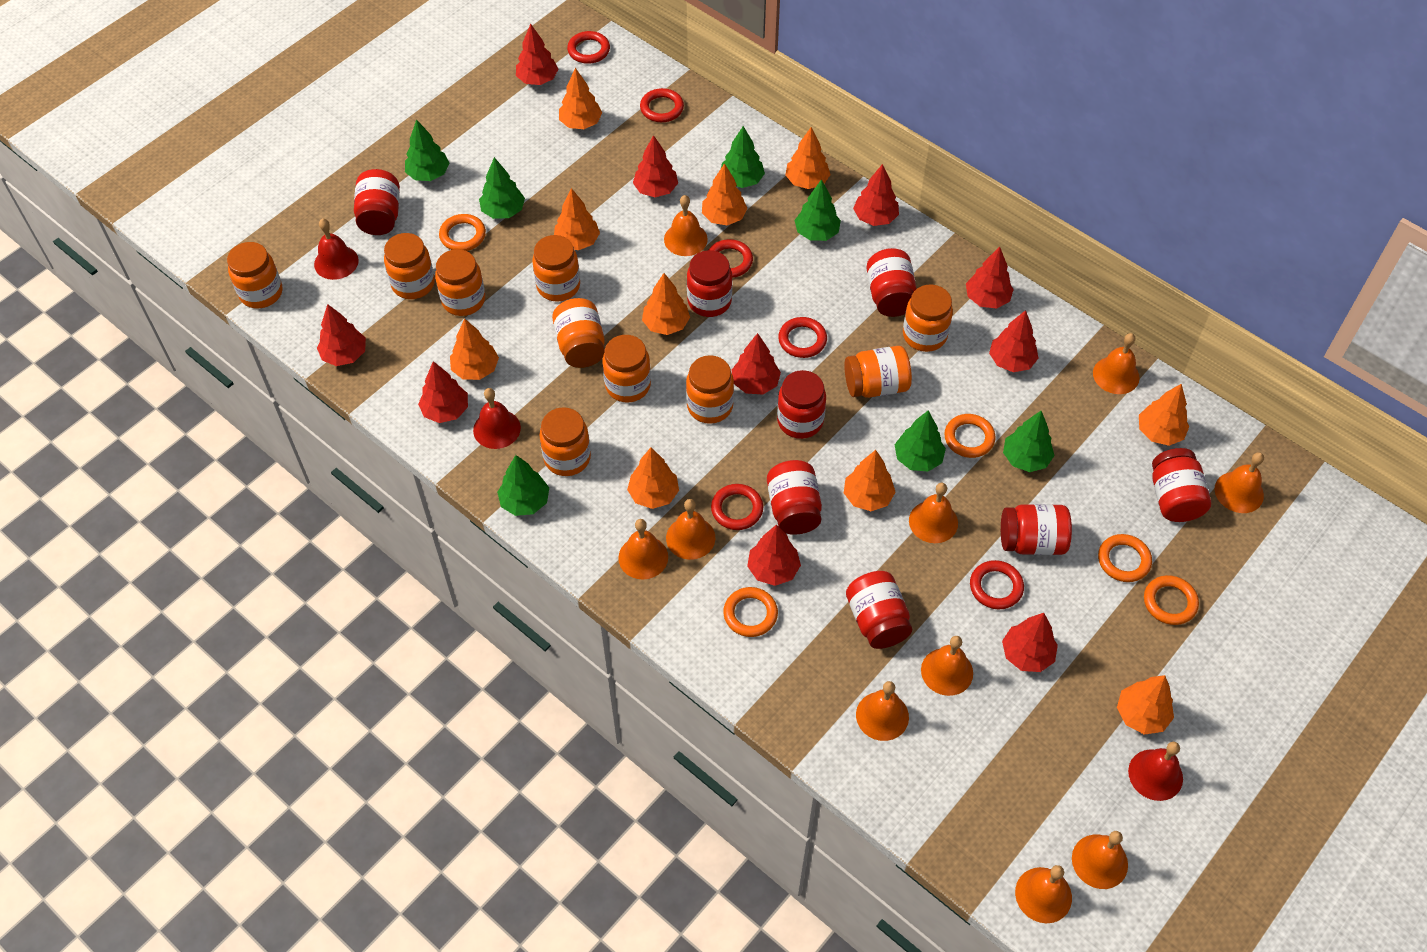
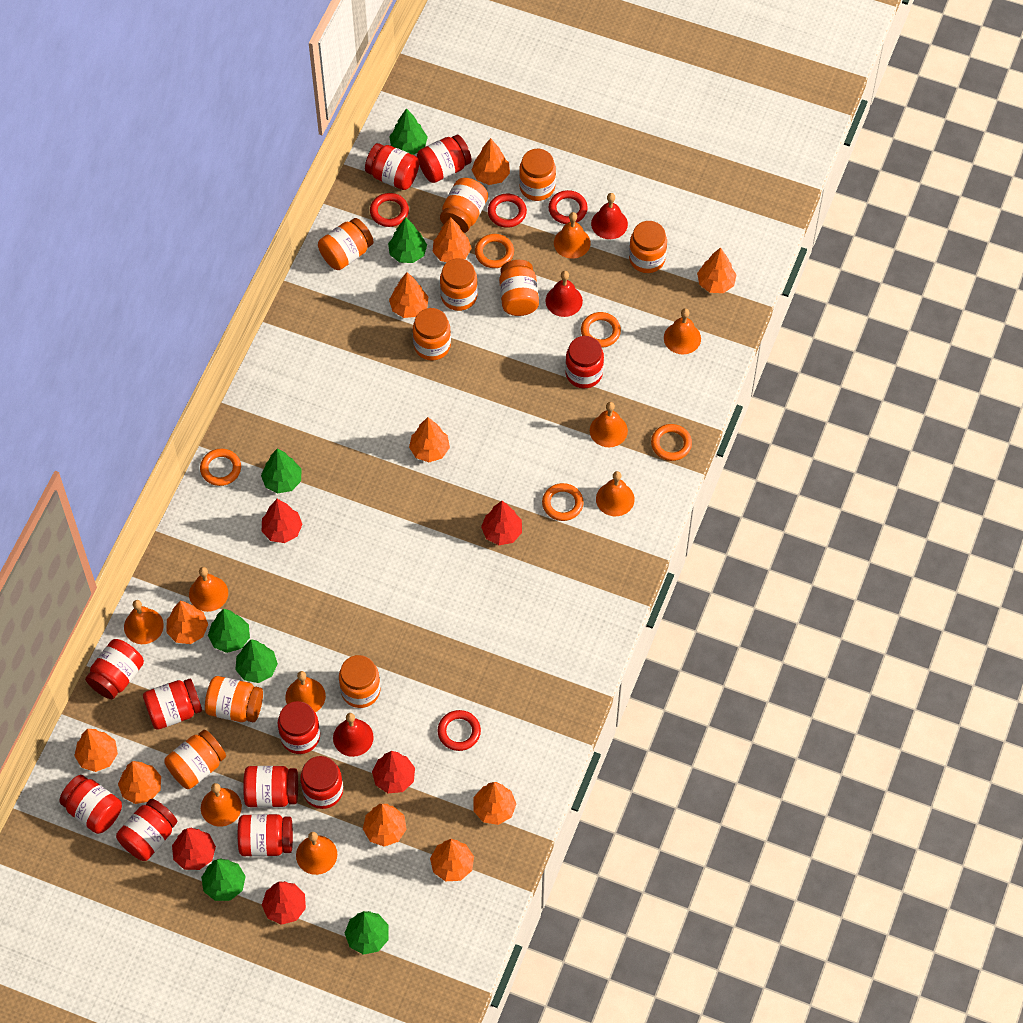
orange bell: 10 -> 9
orange tree: 10 -> 11
red jar: 8 -> 11
red ring: 6 -> 4
red tree: 10 -> 5

